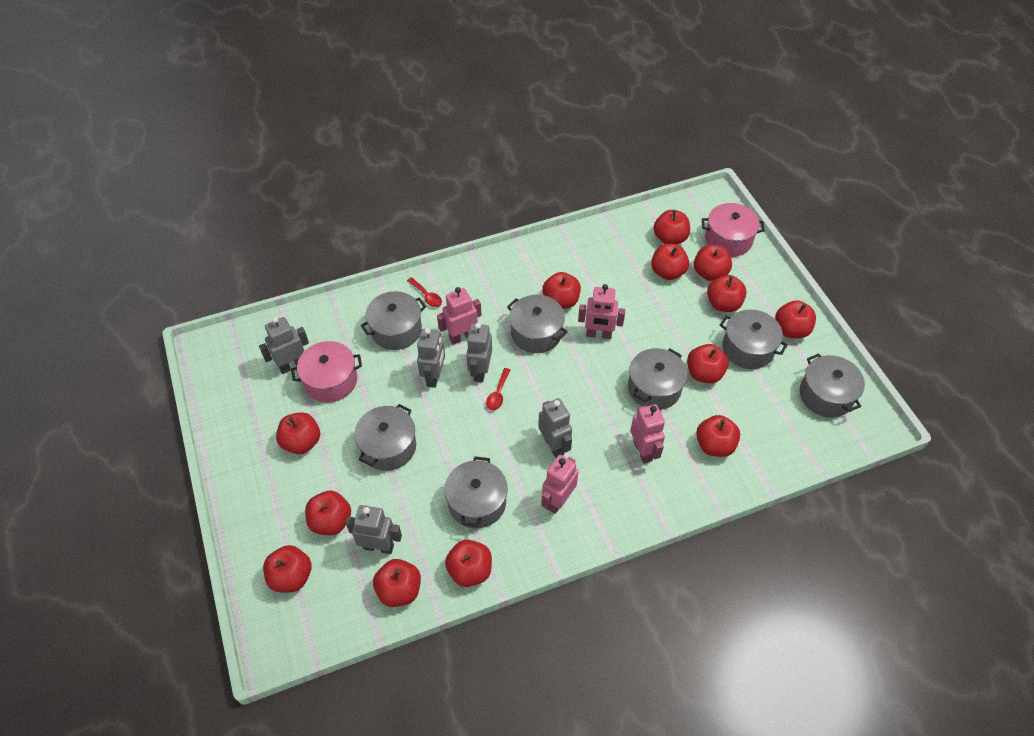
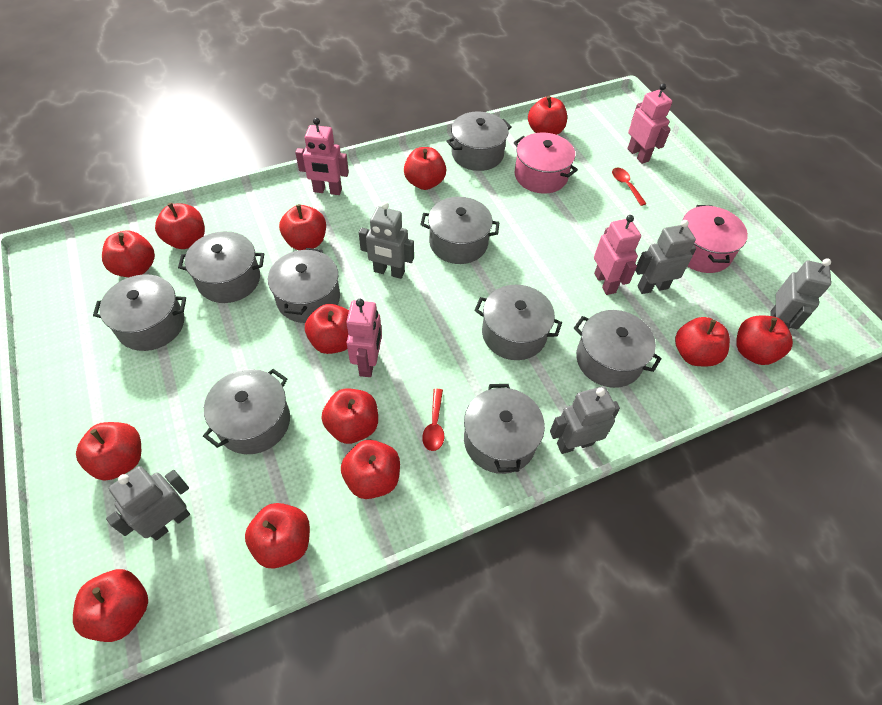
grey pot: 7 -> 9

